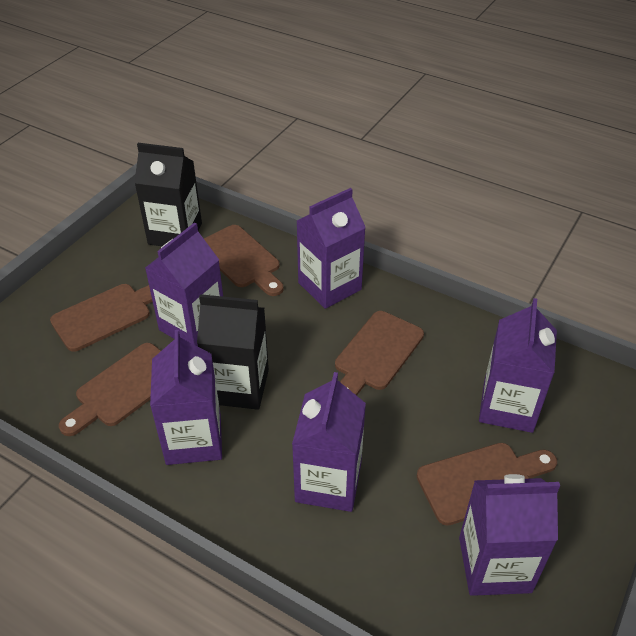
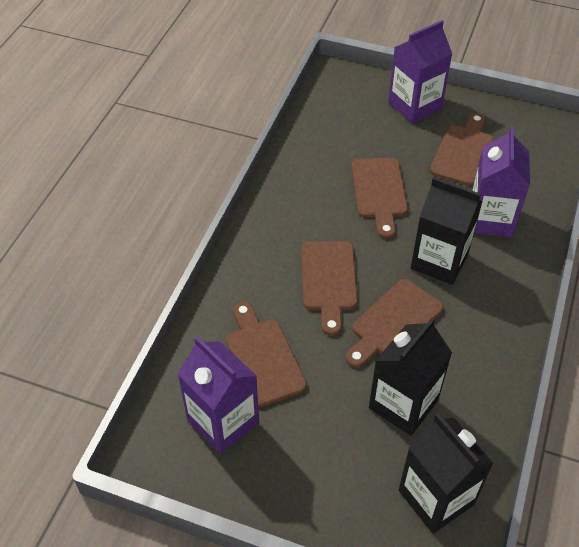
black carton: 2 -> 3
purple carton: 6 -> 3

